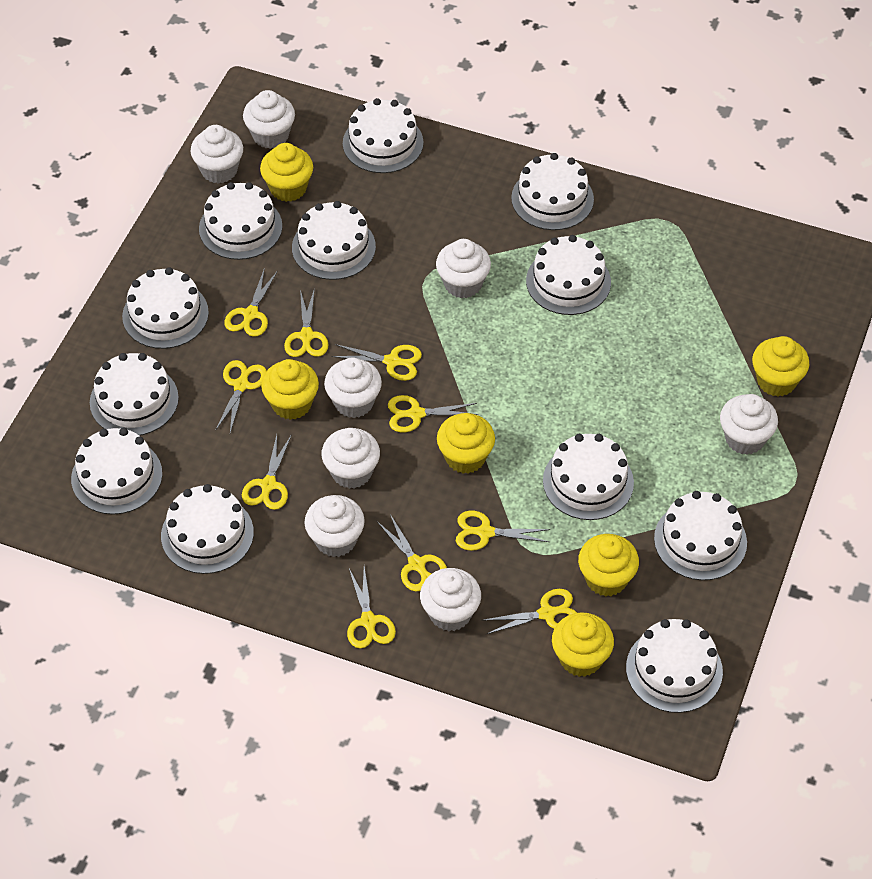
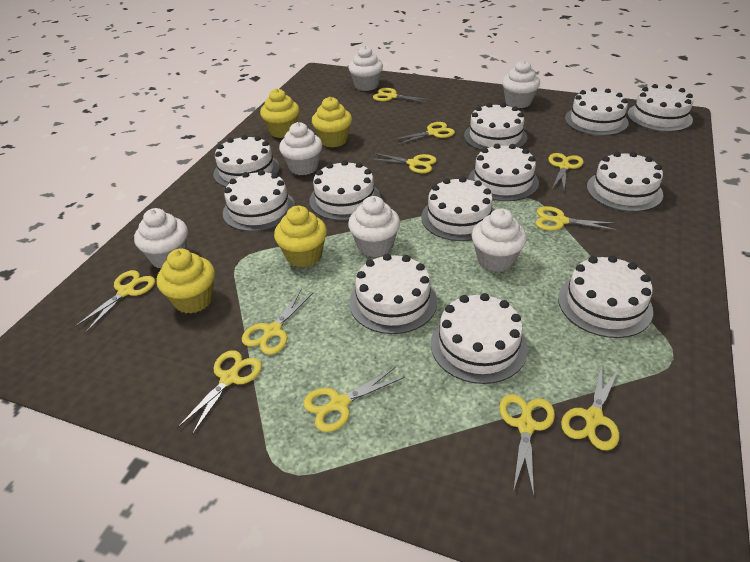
white cupcake: 8 -> 6
yellow cupcake: 6 -> 4
yellow scissors: 10 -> 11

